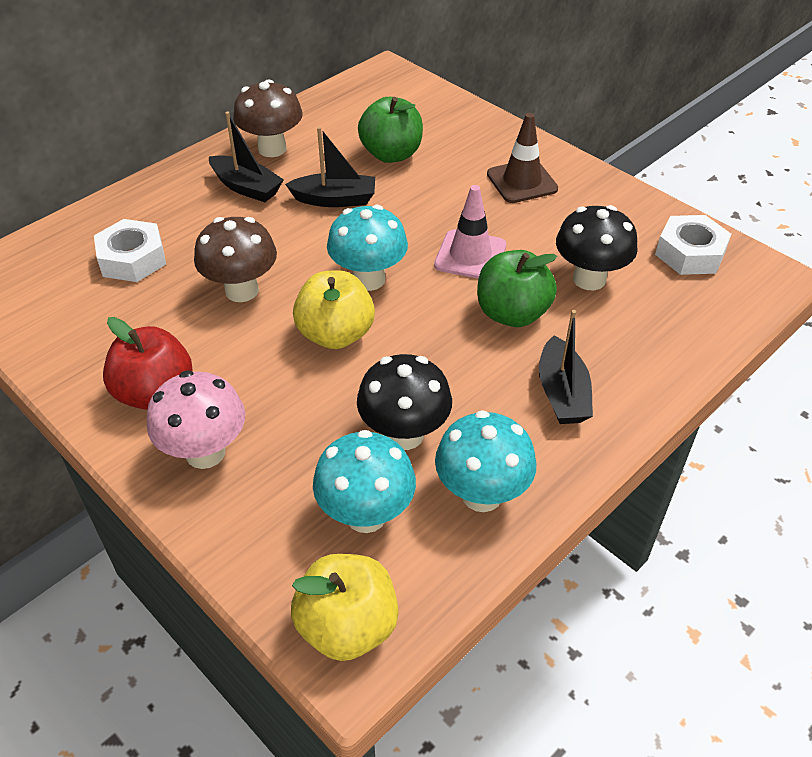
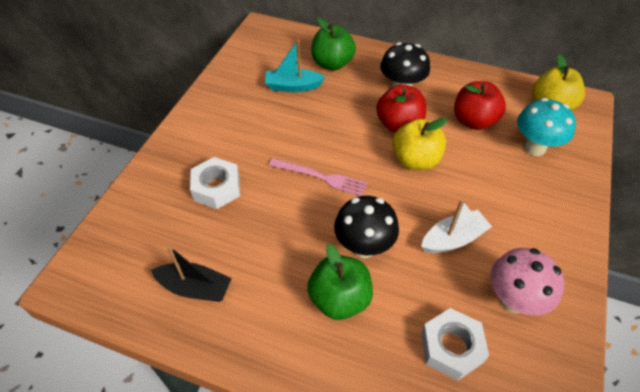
black boat: 3 -> 1
brown mushroom: 2 -> 0
brown traffic cone: 1 -> 0
pink fork: 0 -> 1
pink traffic cone: 1 -> 0
red apple: 1 -> 2
turquoise boat: 0 -> 1
turquoise mushroom: 3 -> 1
white boat: 0 -> 1

